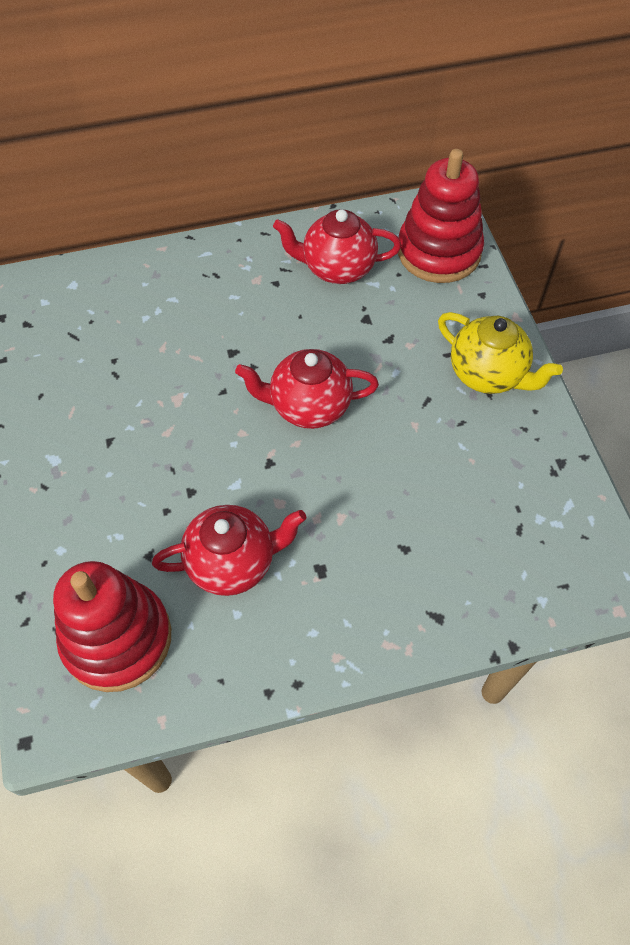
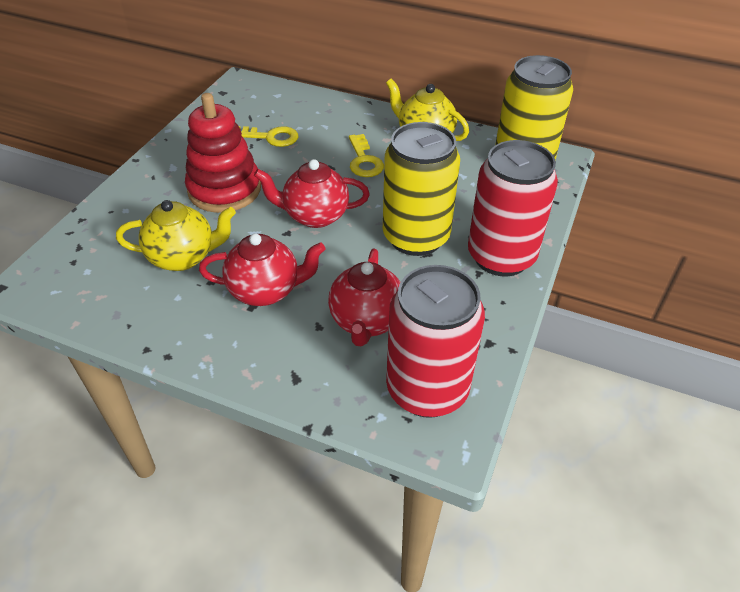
red can: 0 -> 2
red stacking toy: 2 -> 1
yellow can: 0 -> 2
yellow key: 0 -> 2
yellow teapot: 1 -> 2

